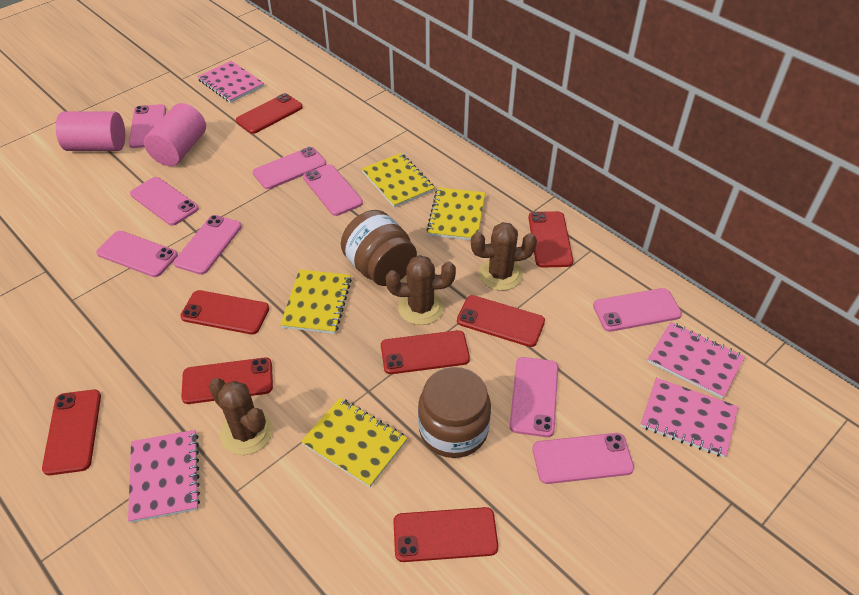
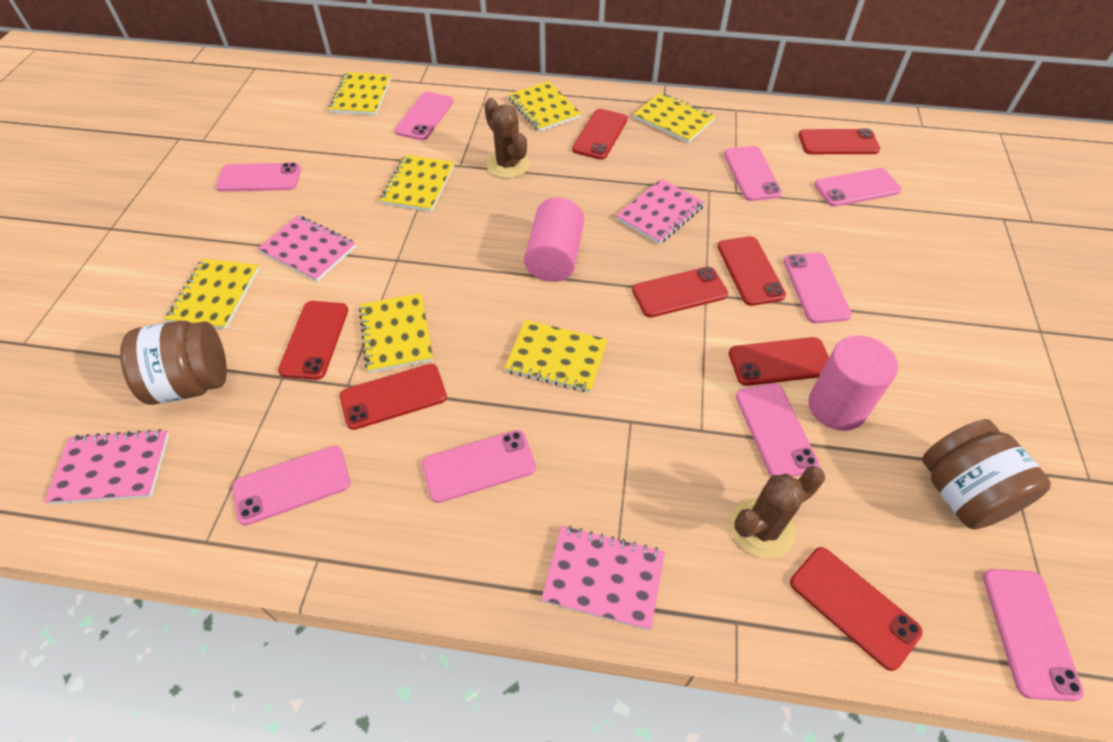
brown cactus: 3 -> 2
yellow notebook: 4 -> 7

